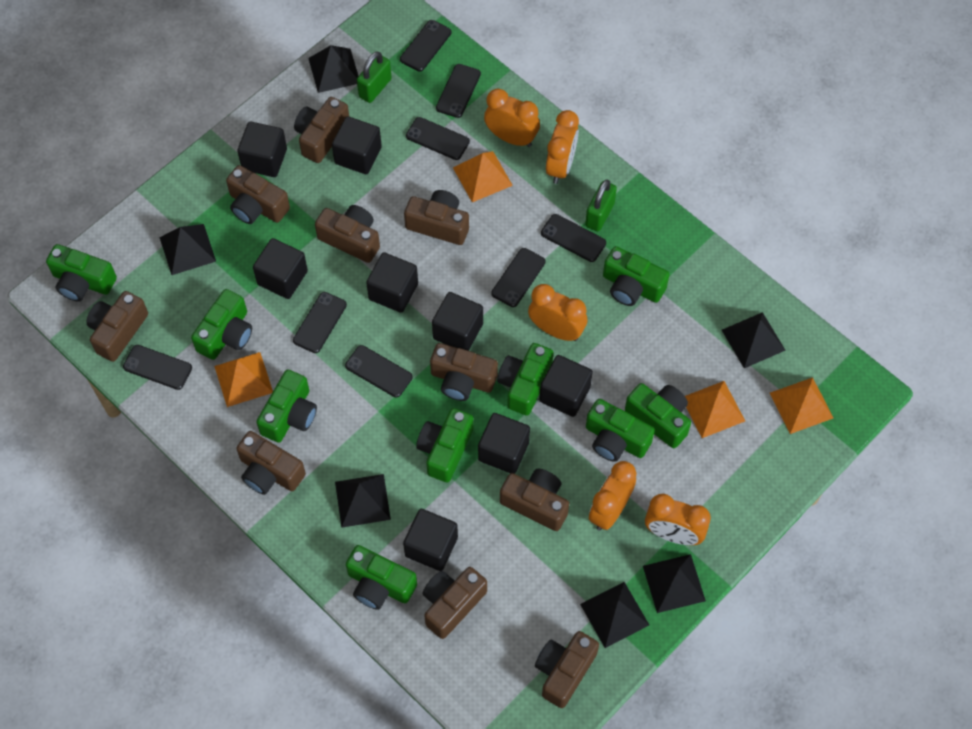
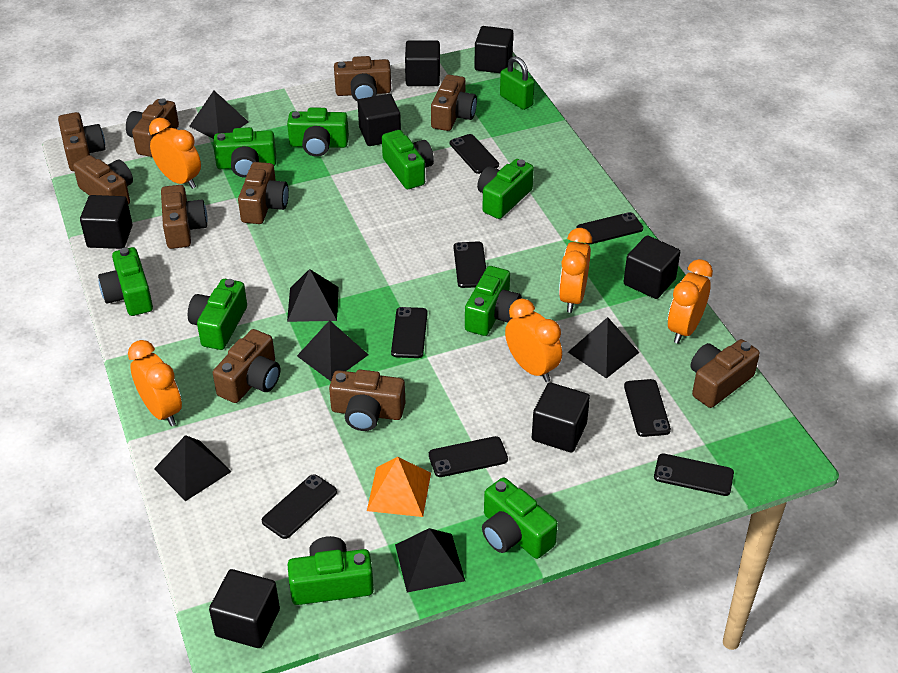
black cube: 8 -> 7
green padlock: 2 -> 1
orange pyramid: 4 -> 1

